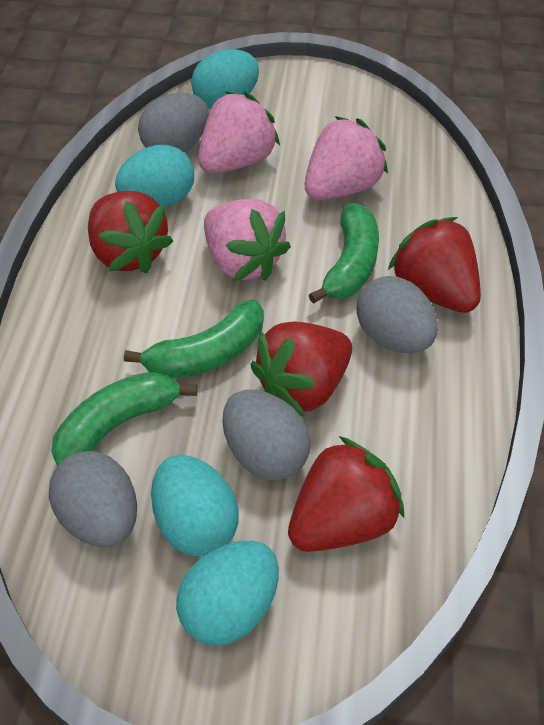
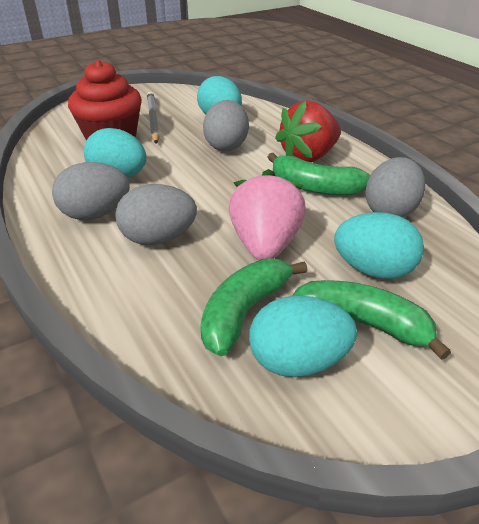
grey pencil: 0 -> 1
pink strawberry: 3 -> 1
red cupcake: 0 -> 1
red strawberry: 4 -> 1

